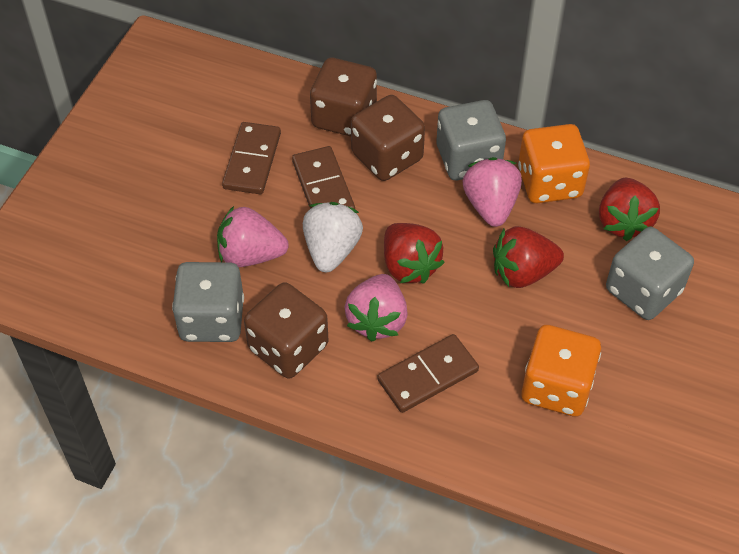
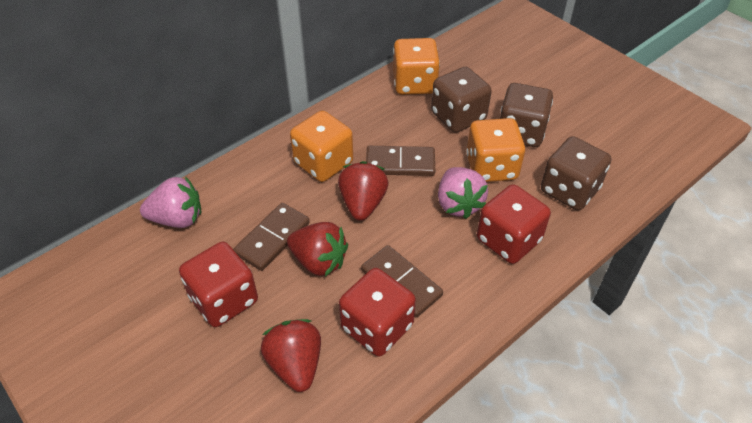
grey dice: 3 -> 0
orange dice: 2 -> 3
pink strawberry: 3 -> 2
red dice: 0 -> 3
white strawberry: 1 -> 0

